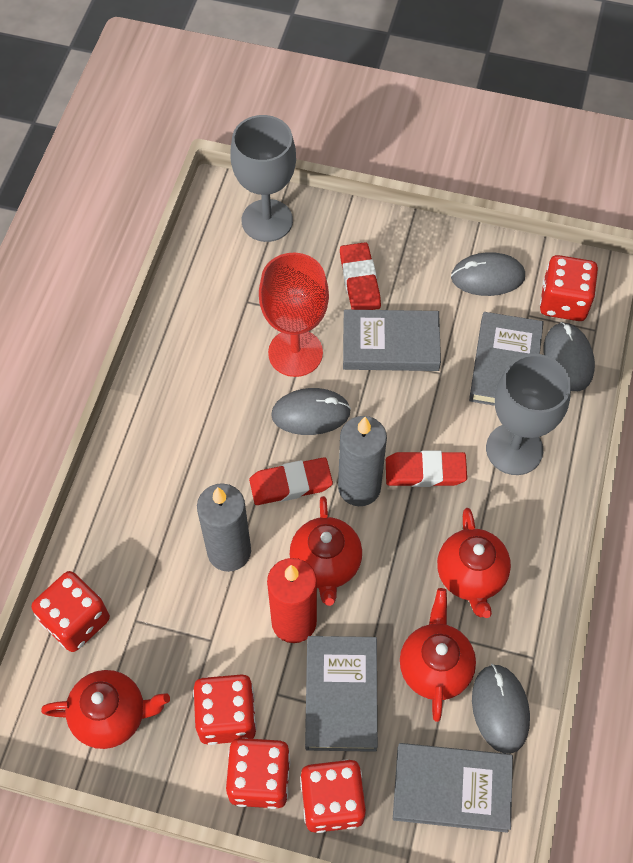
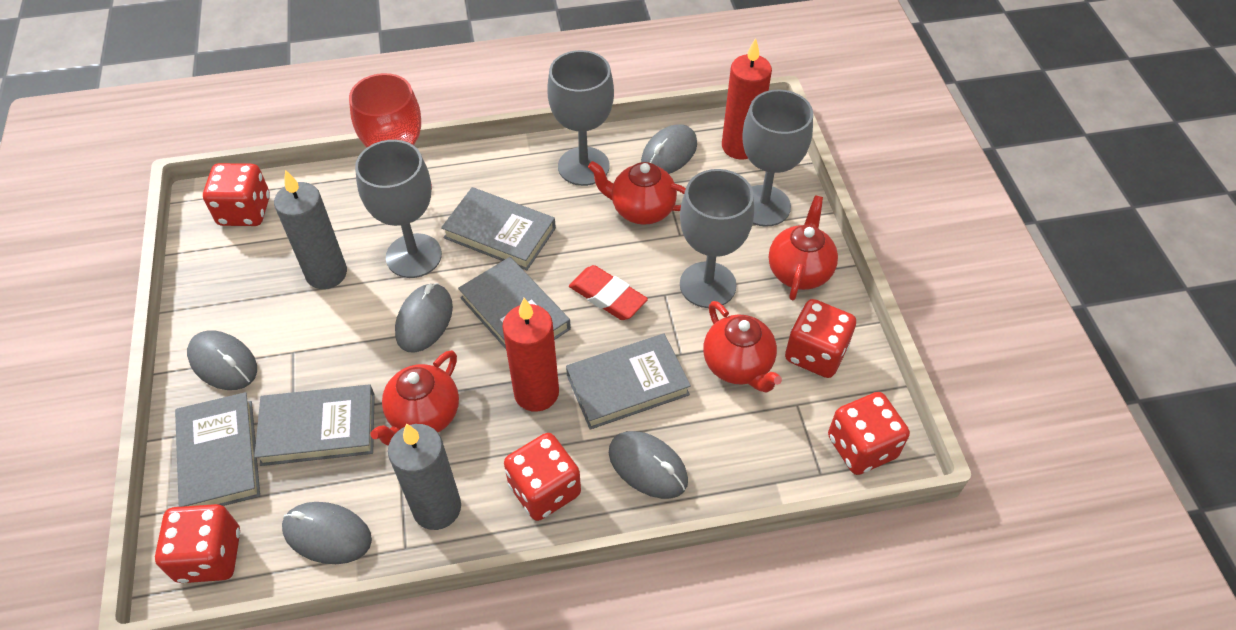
grey book: 4 -> 5
grey goblet: 2 -> 4
grey mouse: 4 -> 5
red candle: 1 -> 2
red eraser: 3 -> 1

